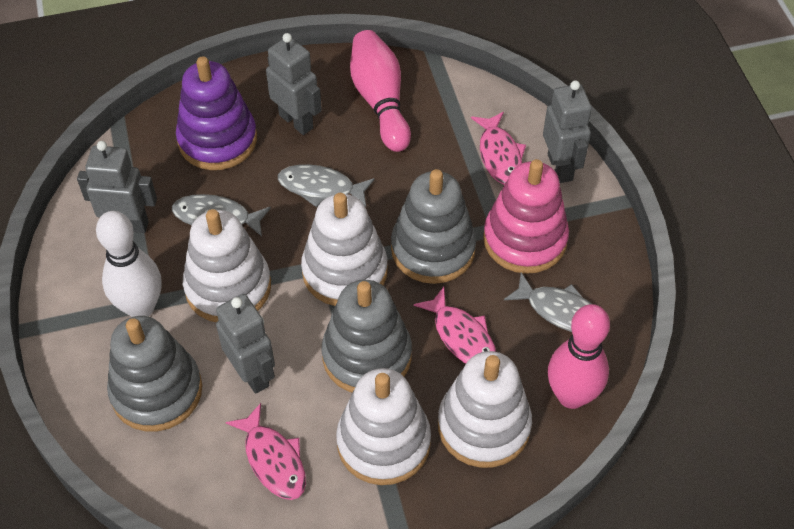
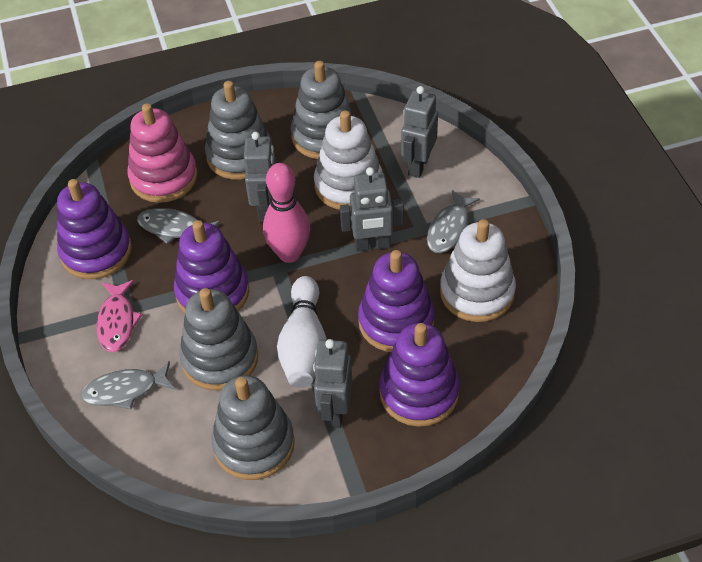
grey stacking toy: 3 -> 4
pink bowling pin: 2 -> 1
pink fish: 3 -> 1
purple stacking toy: 1 -> 4
white stacking toy: 4 -> 2

